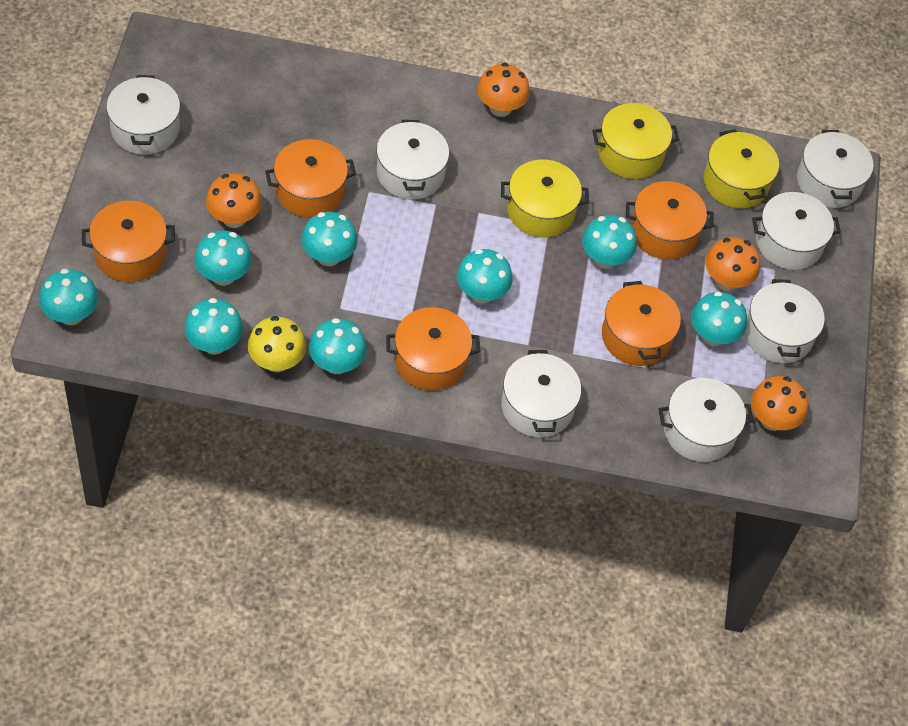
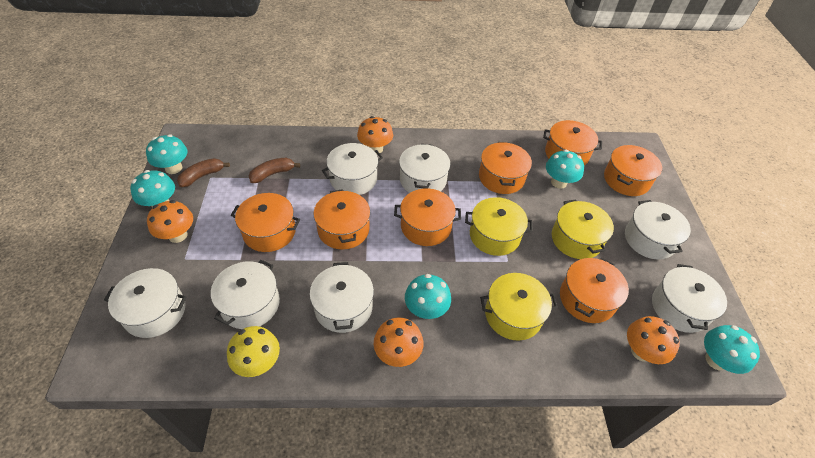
brown banana: 0 -> 2
orange pot: 5 -> 7
turquoise mushroom: 8 -> 5

